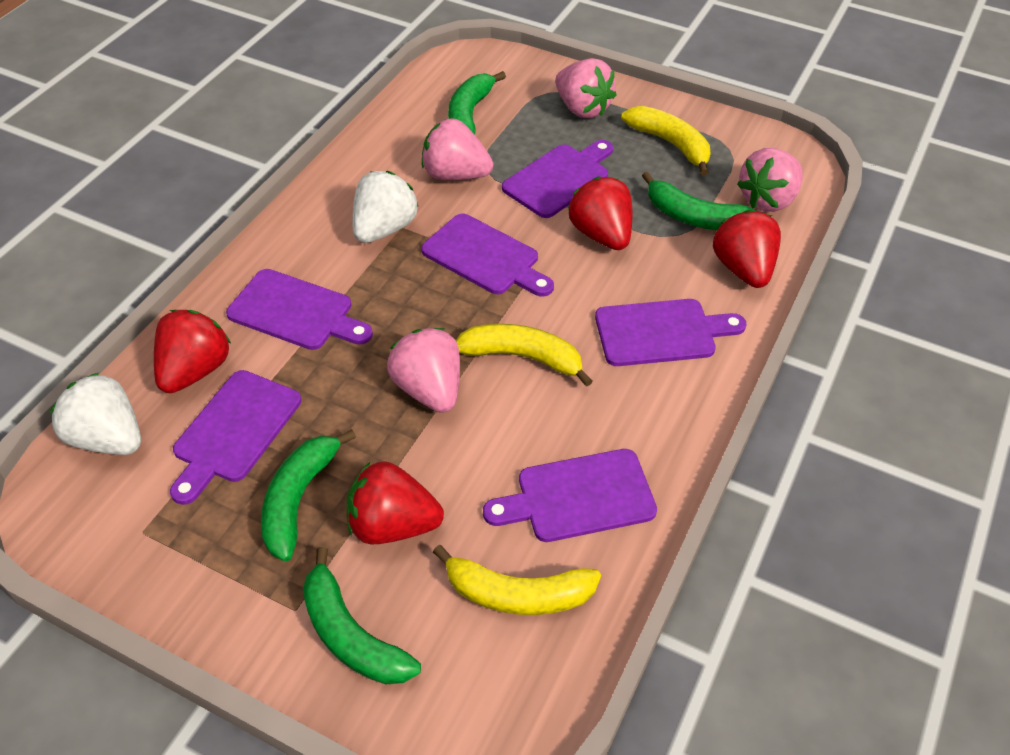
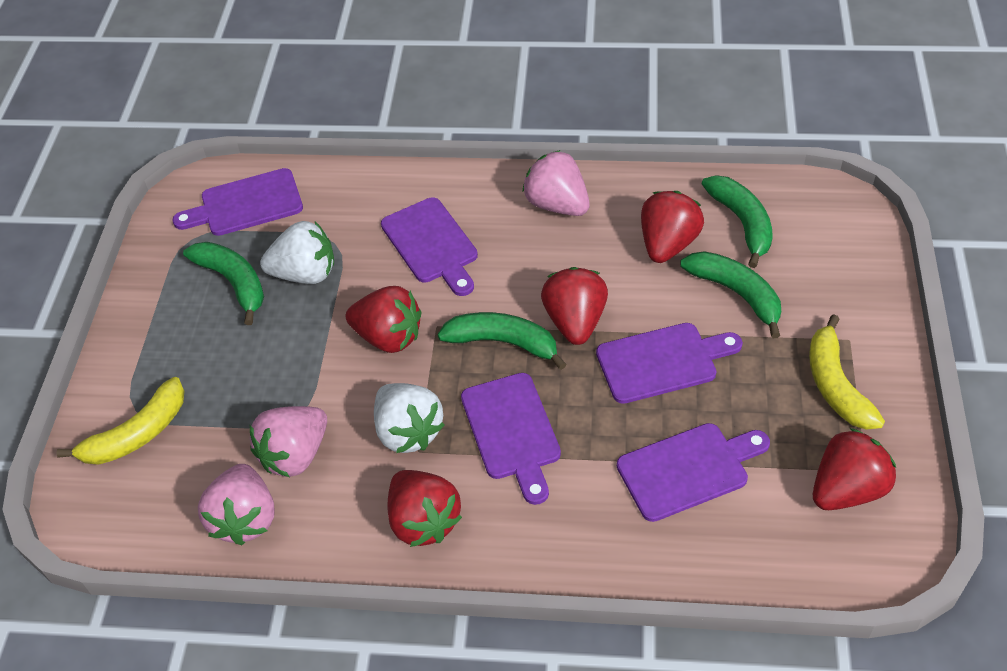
pink strawberry: 4 -> 3
purple cutting board: 6 -> 5
red strawberry: 4 -> 5
yellow banana: 3 -> 2

